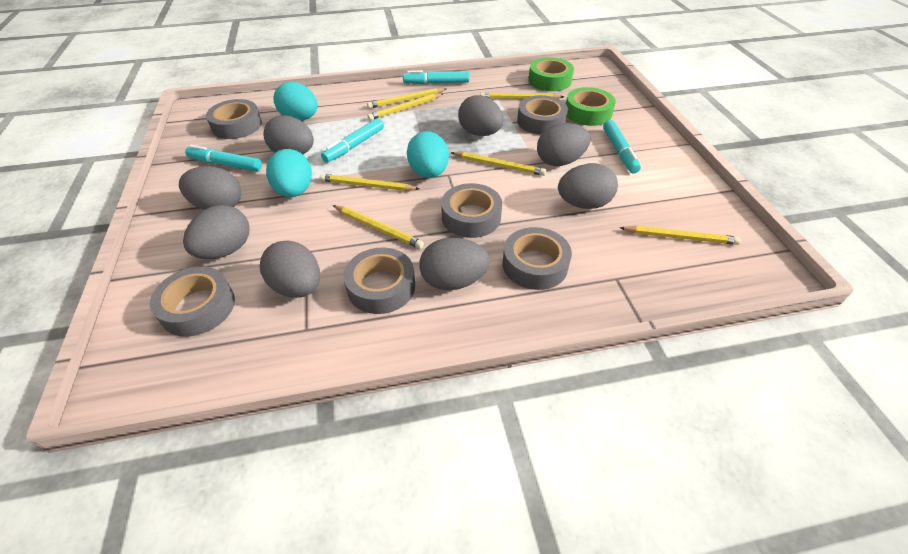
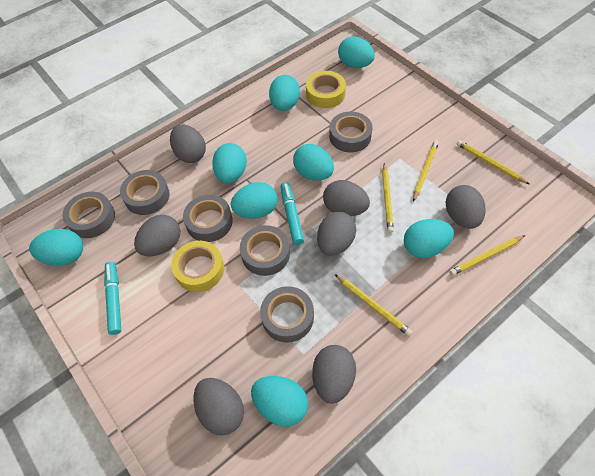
green tape: 2 -> 0
grey egg: 8 -> 7
turquoise egg: 3 -> 8
turquoise marker: 4 -> 2
yellow pencil: 7 -> 5
yellow tape: 0 -> 2

